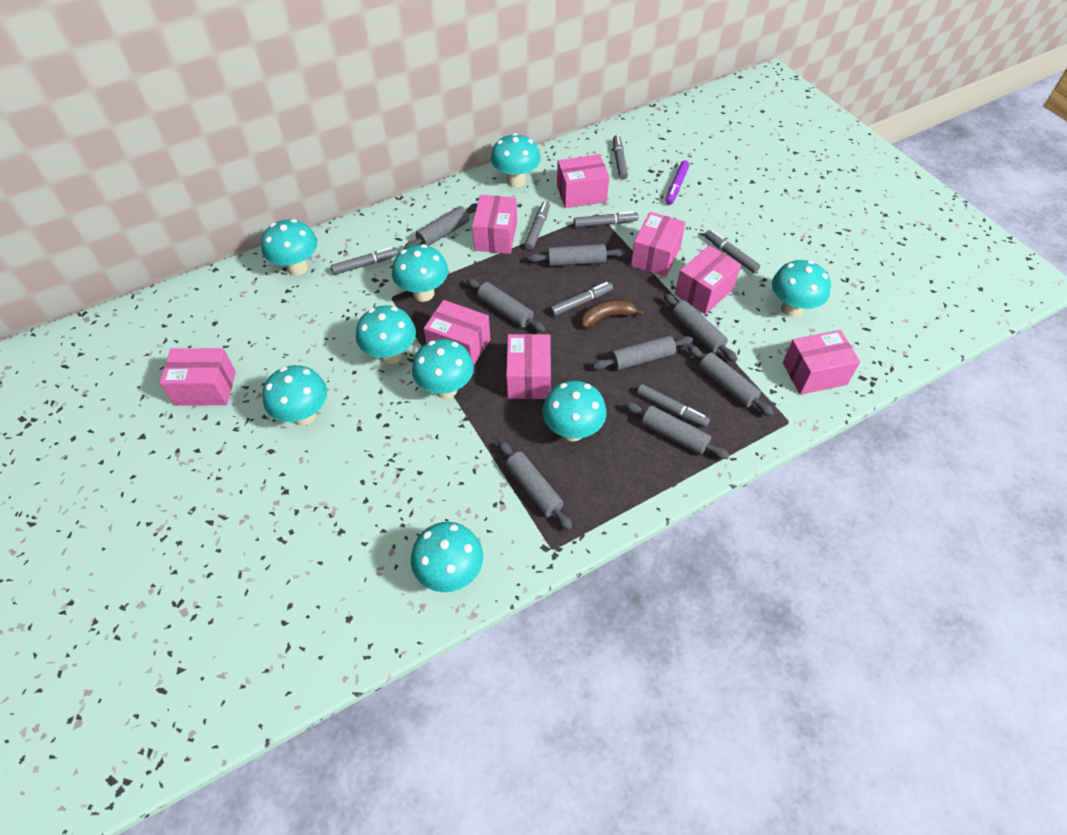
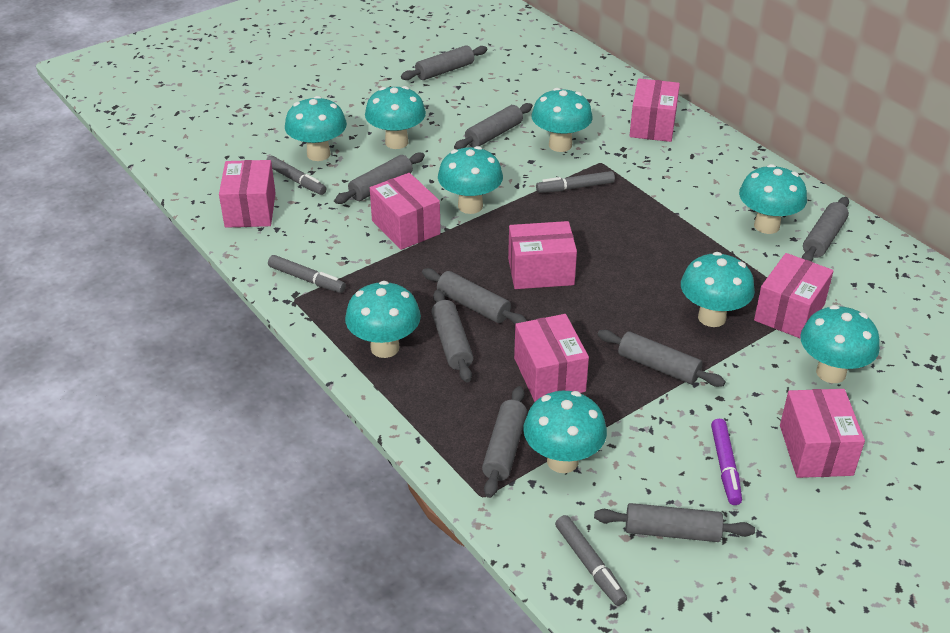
brown banana: 1 -> 0
grey marker: 7 -> 4
grey rolling pin: 8 -> 9
pink box: 8 -> 7

